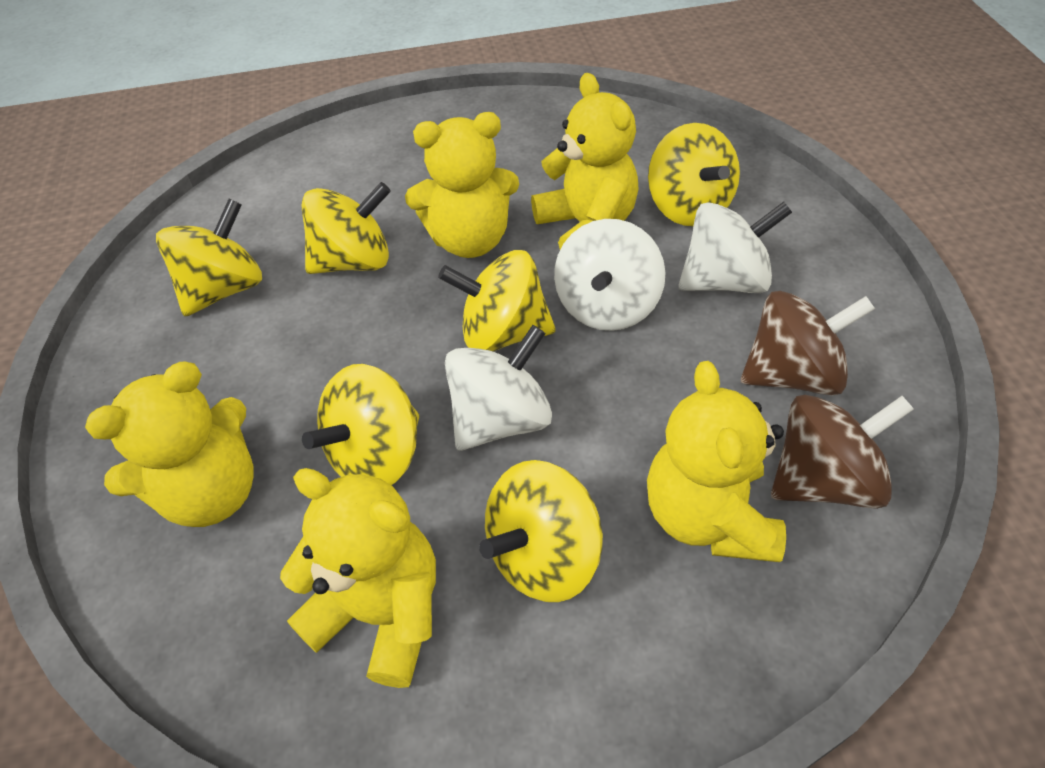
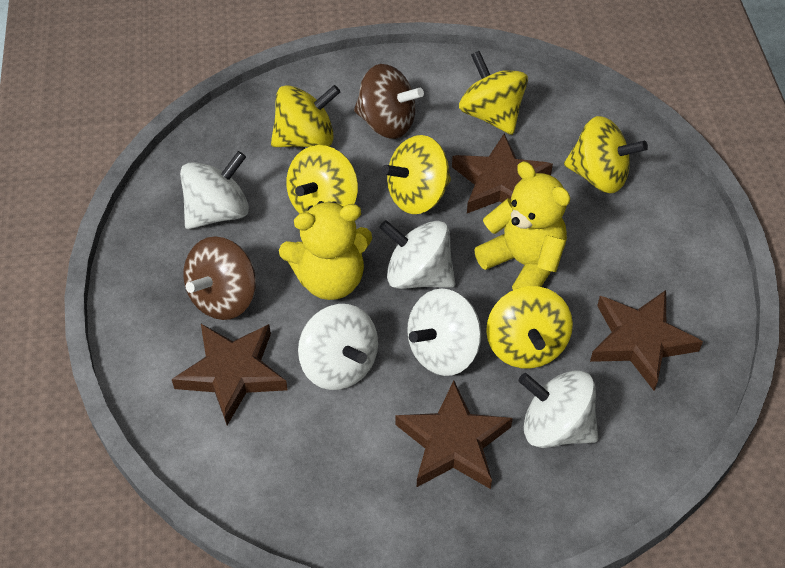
brown star: 0 -> 4
white spinning top: 3 -> 5
yellow teddy bear: 5 -> 2

